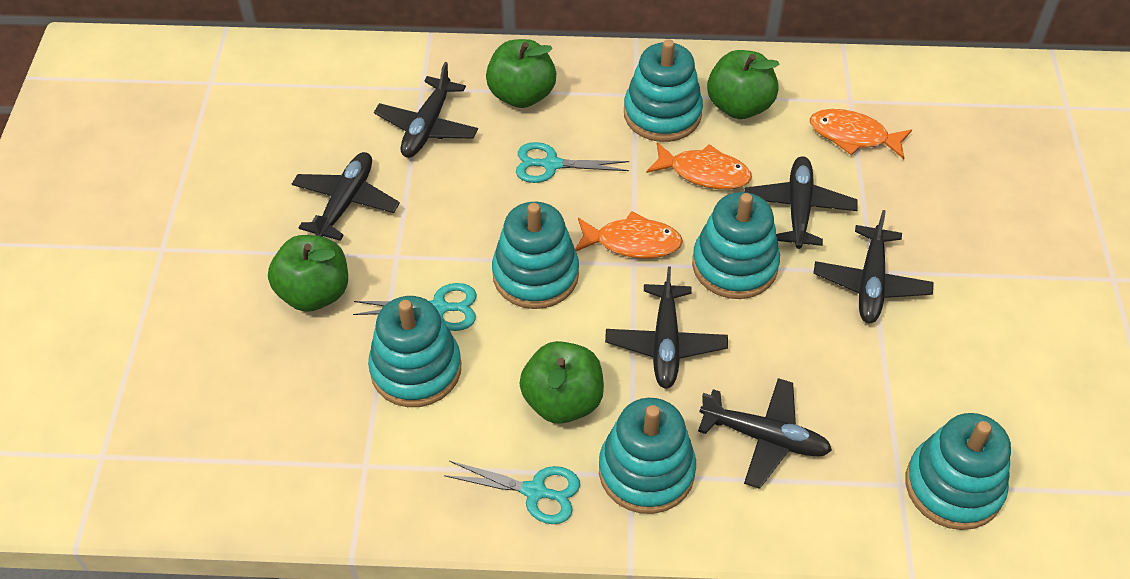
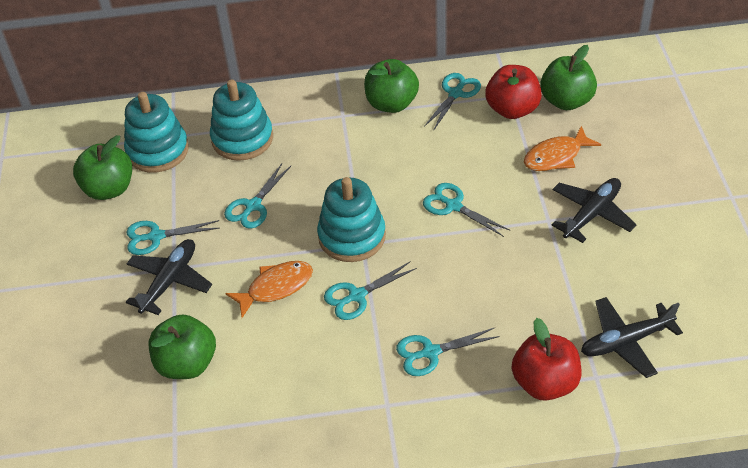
black plane: 6 -> 3
orange fish: 3 -> 2
red apple: 0 -> 2
turquoise scissors: 3 -> 6
turquoise stacking toy: 6 -> 3

